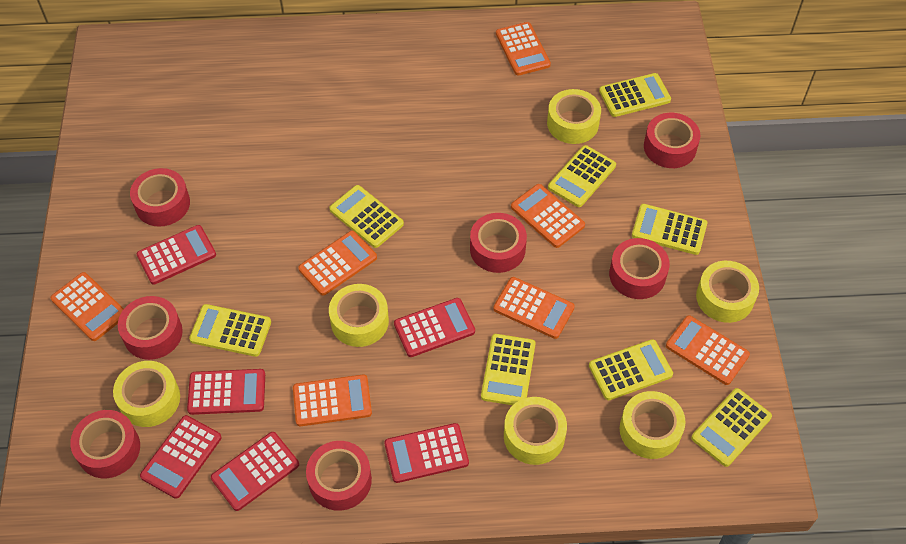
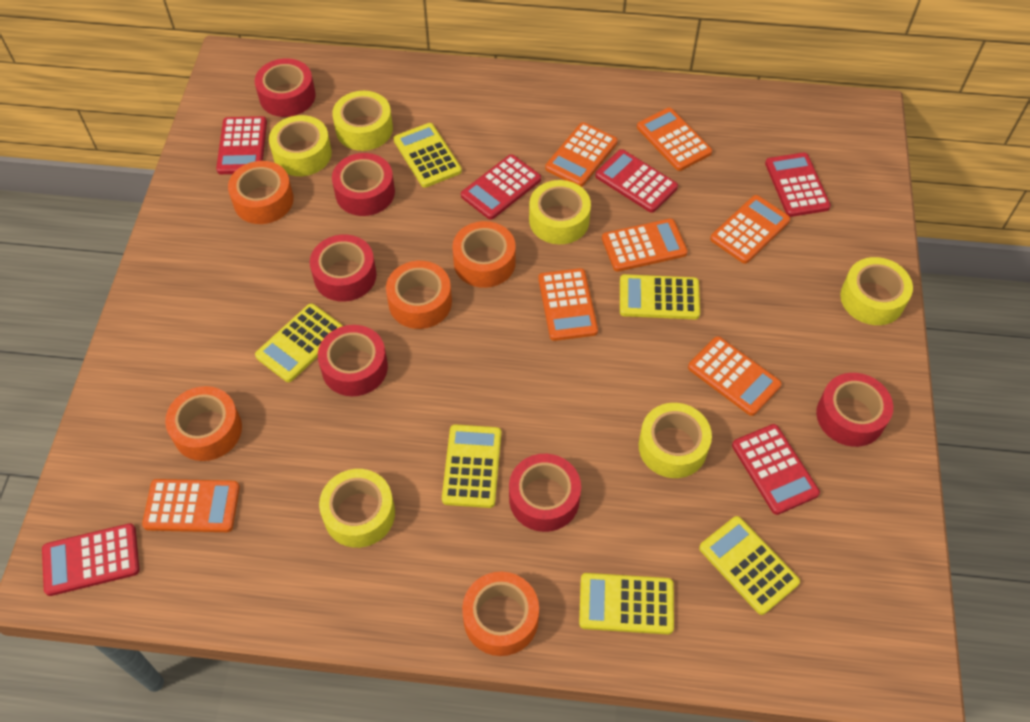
orange tape: 0 -> 5
red tape: 7 -> 6
yellow calculator: 8 -> 6

